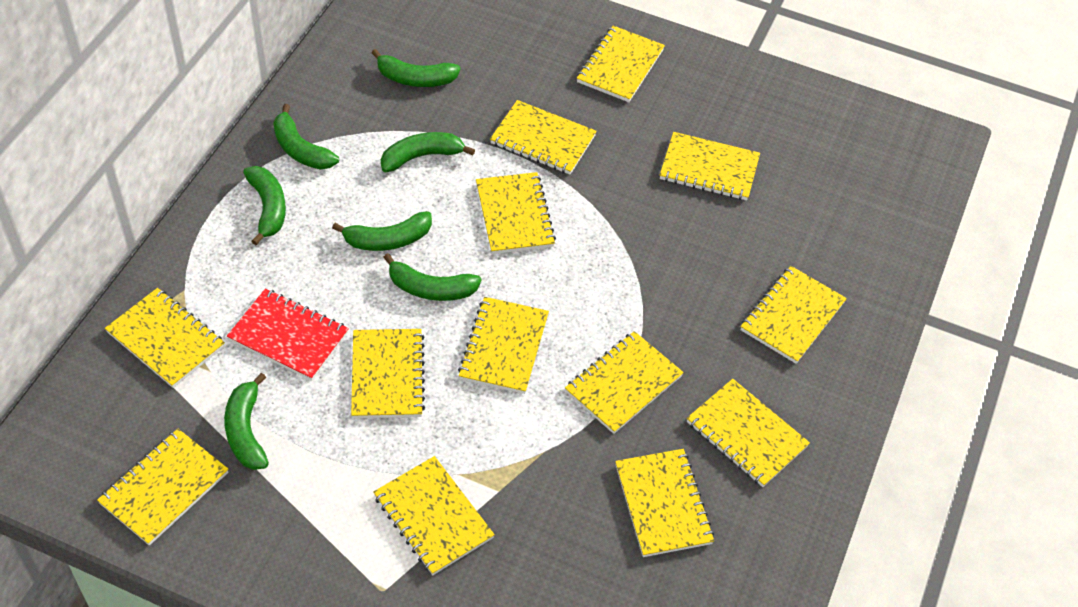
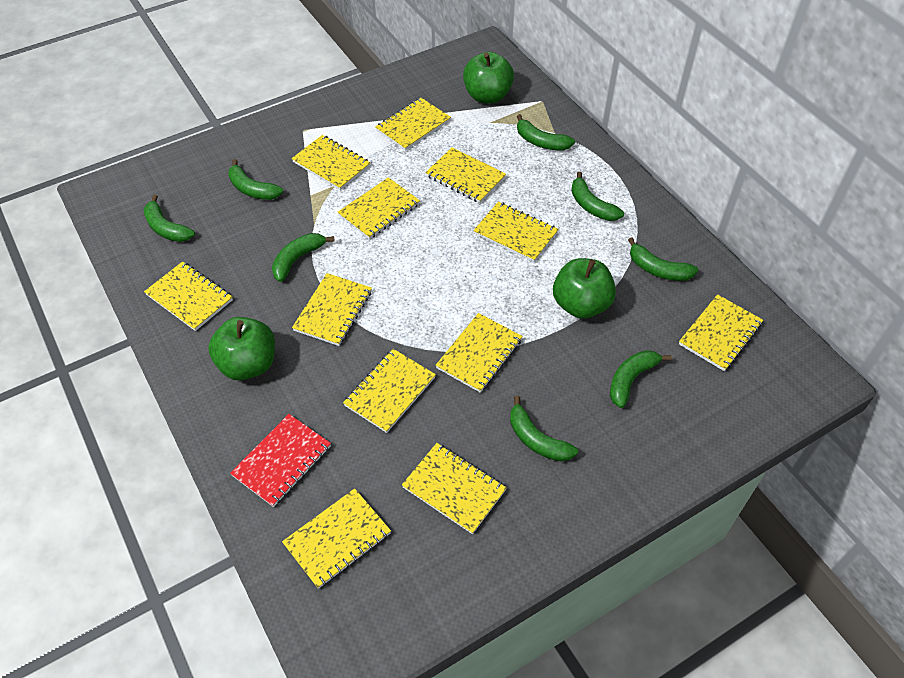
green apple: 0 -> 3
green banana: 7 -> 8
yellow notebook: 13 -> 12

